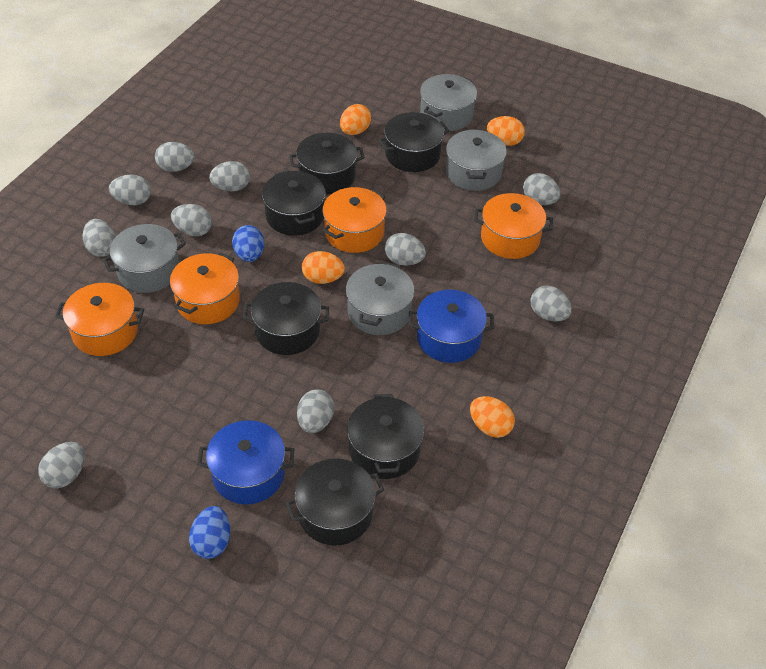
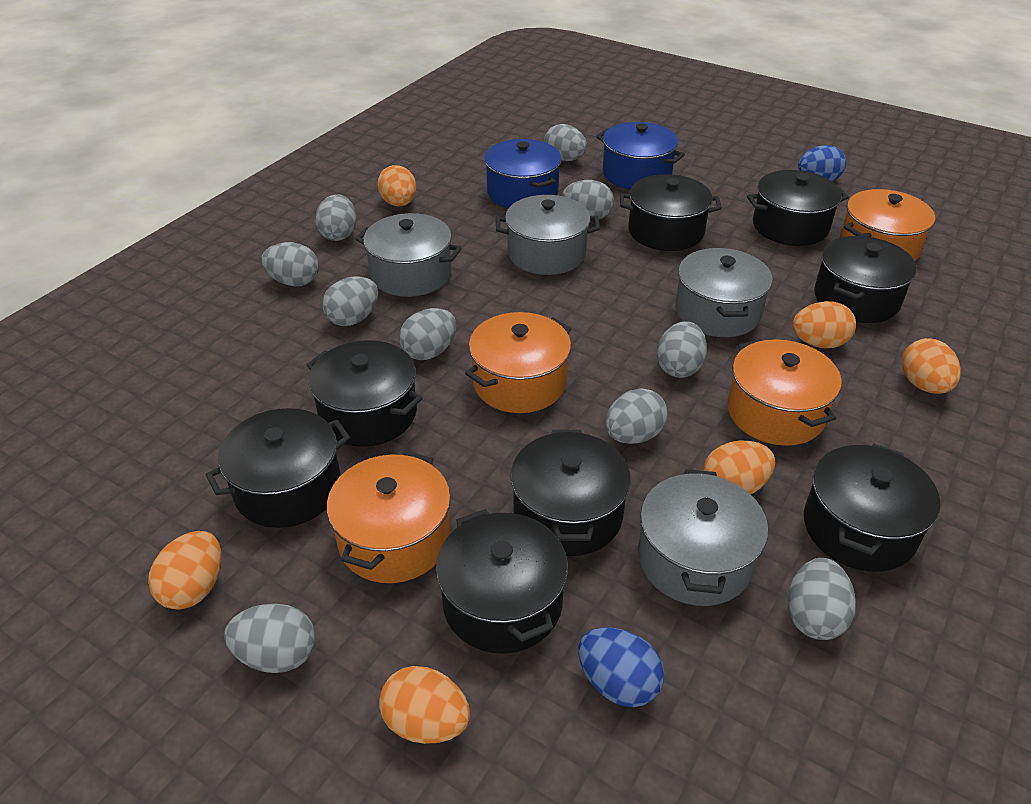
black pot: 6 -> 8
orange egg: 4 -> 6

